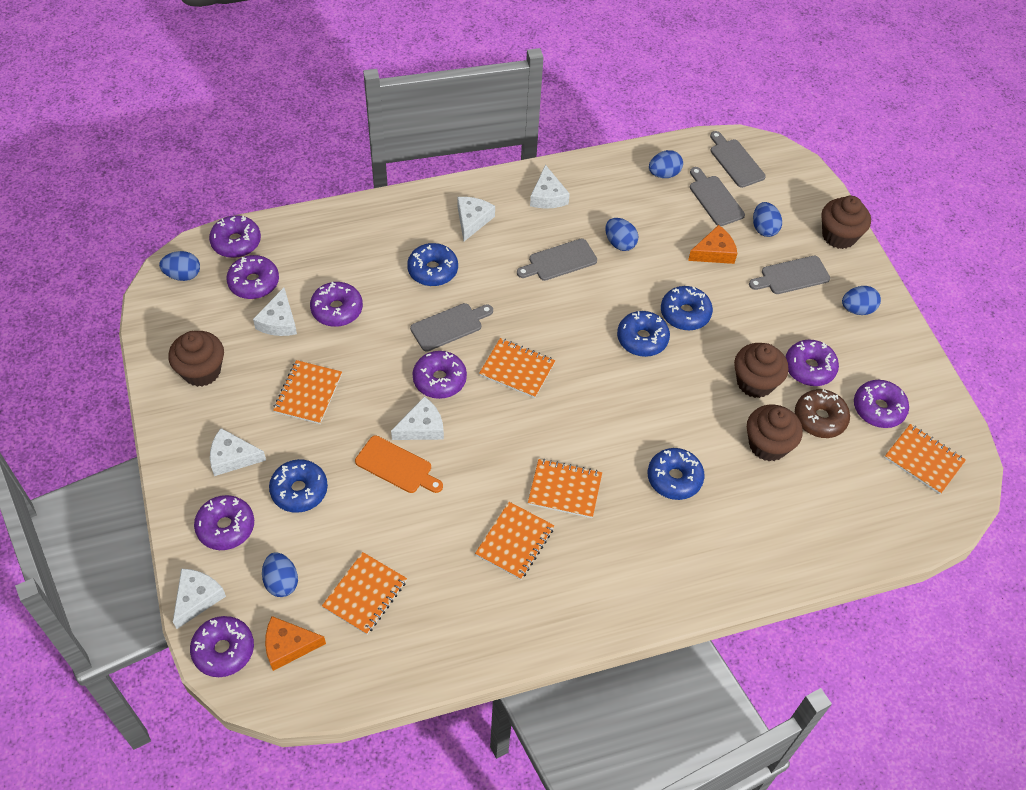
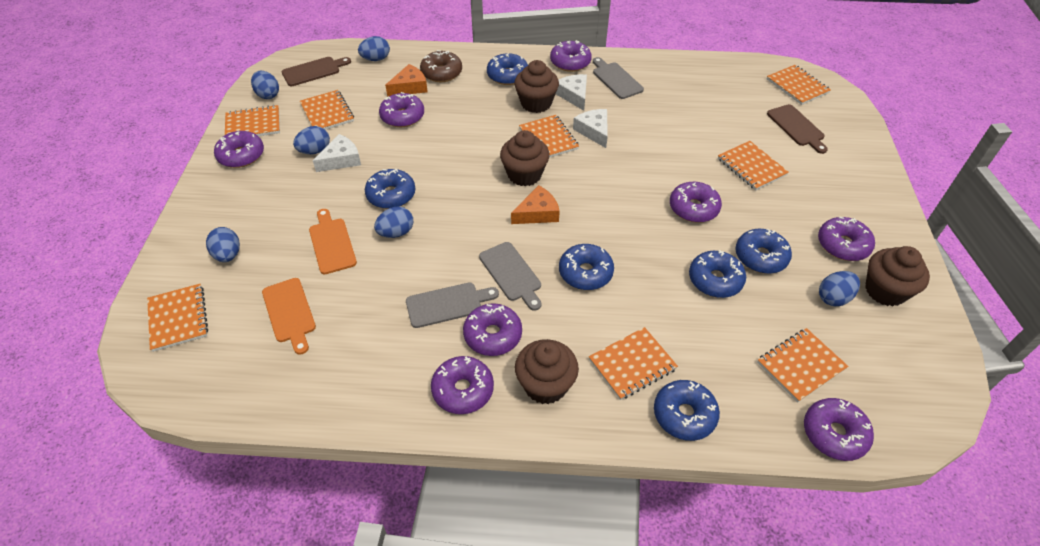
blue donut: 5 -> 6
brown cutting board: 0 -> 2
grey cutting board: 5 -> 3
orange cutting board: 1 -> 2
orange notebook: 6 -> 8
white cheese: 6 -> 3

